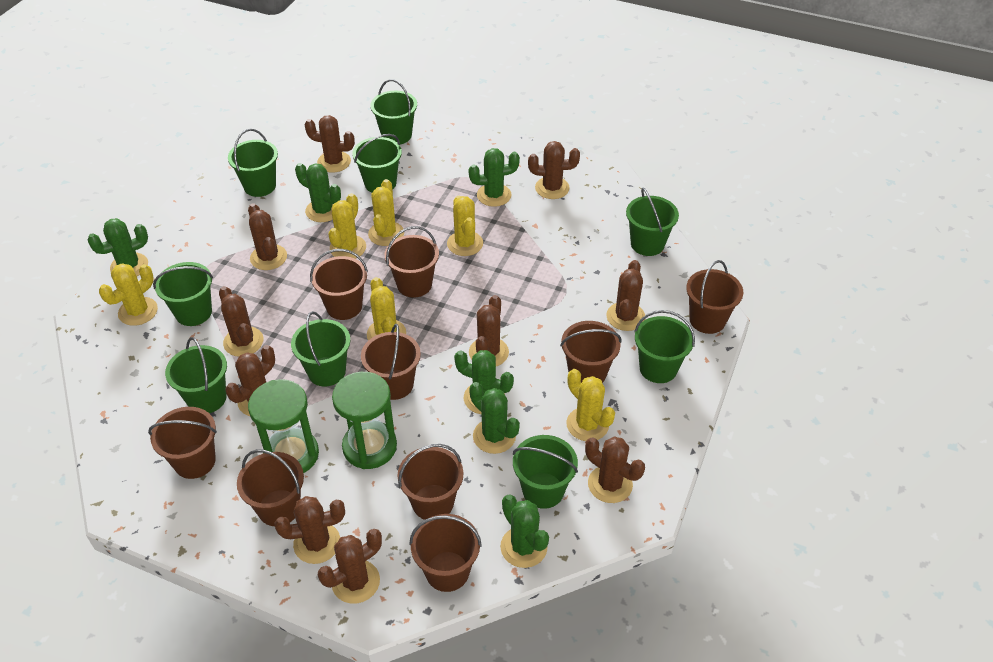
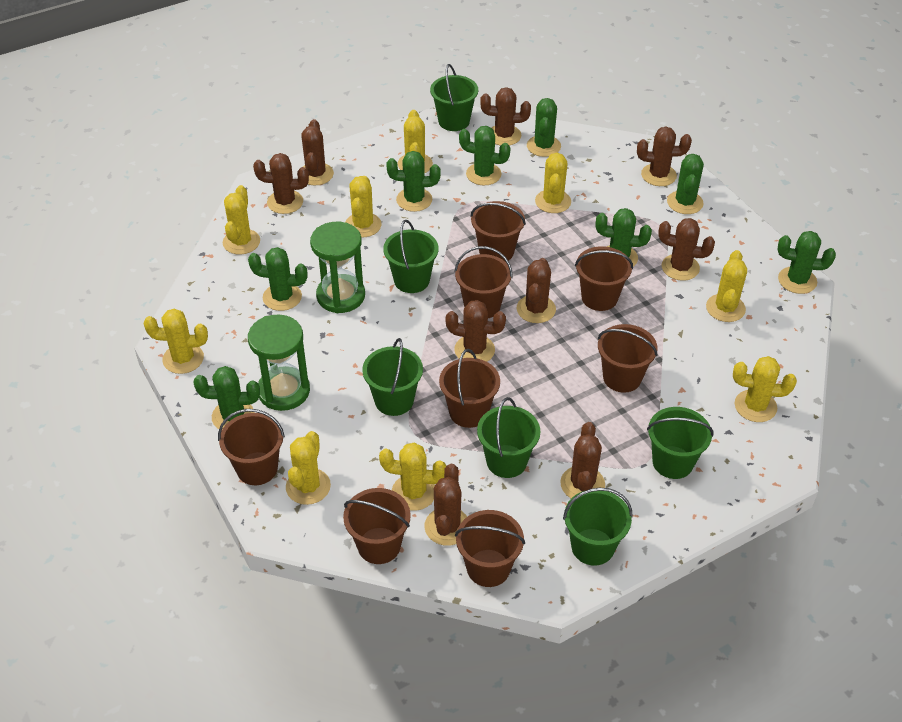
brown bucket: 9 -> 8
brown cactus: 10 -> 9
green bucket: 9 -> 6
green cactus: 6 -> 8
yellow cactus: 6 -> 9

